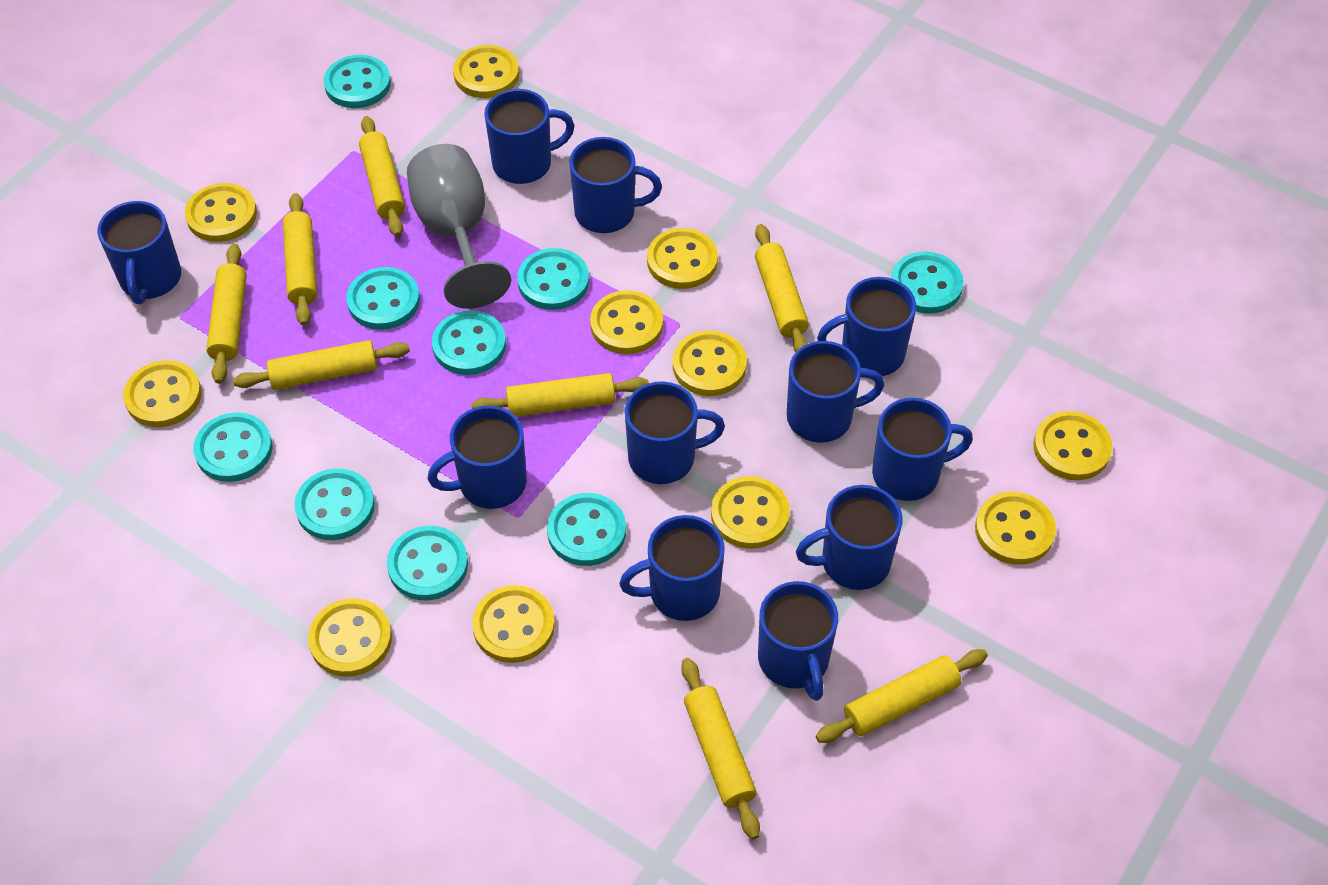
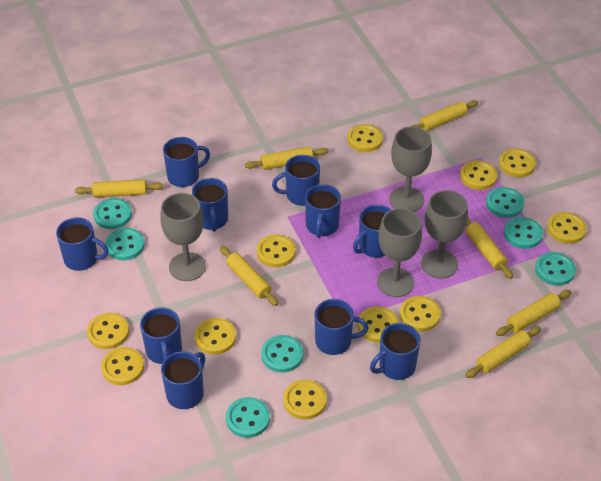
blue mug: 11 -> 10
grey goblet: 1 -> 4
turquoise button: 9 -> 7
yellow rolling pin: 8 -> 7

